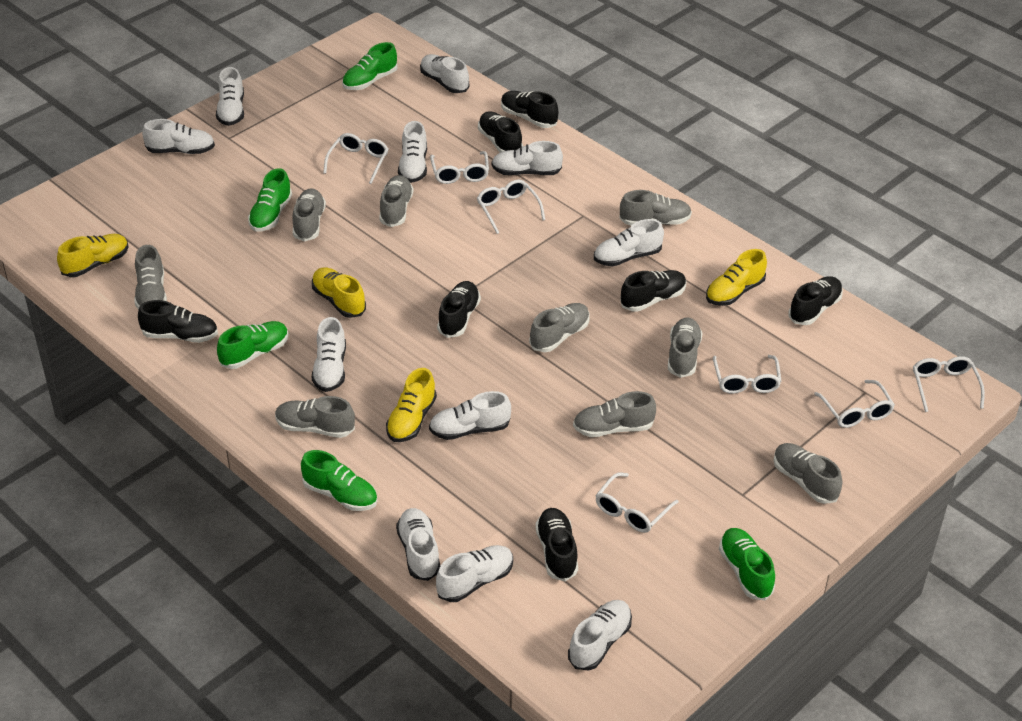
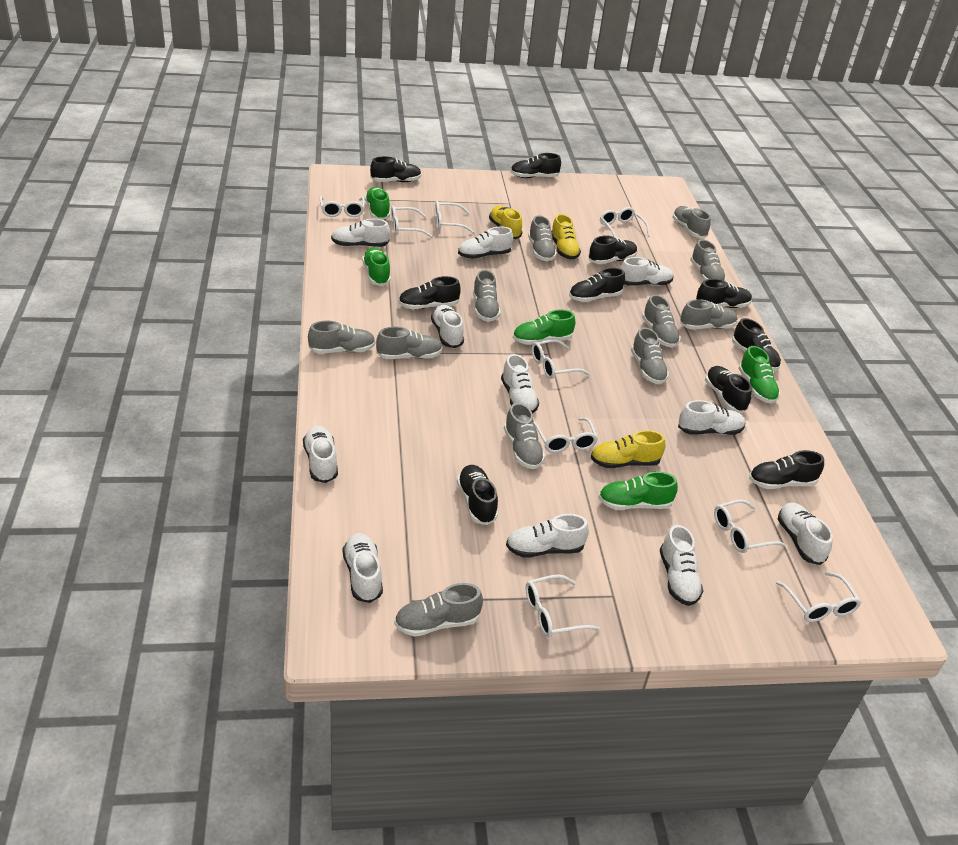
black shoe: 7 -> 10
grey shoe: 9 -> 11
white glasses: 7 -> 9
yellow shoe: 4 -> 3

